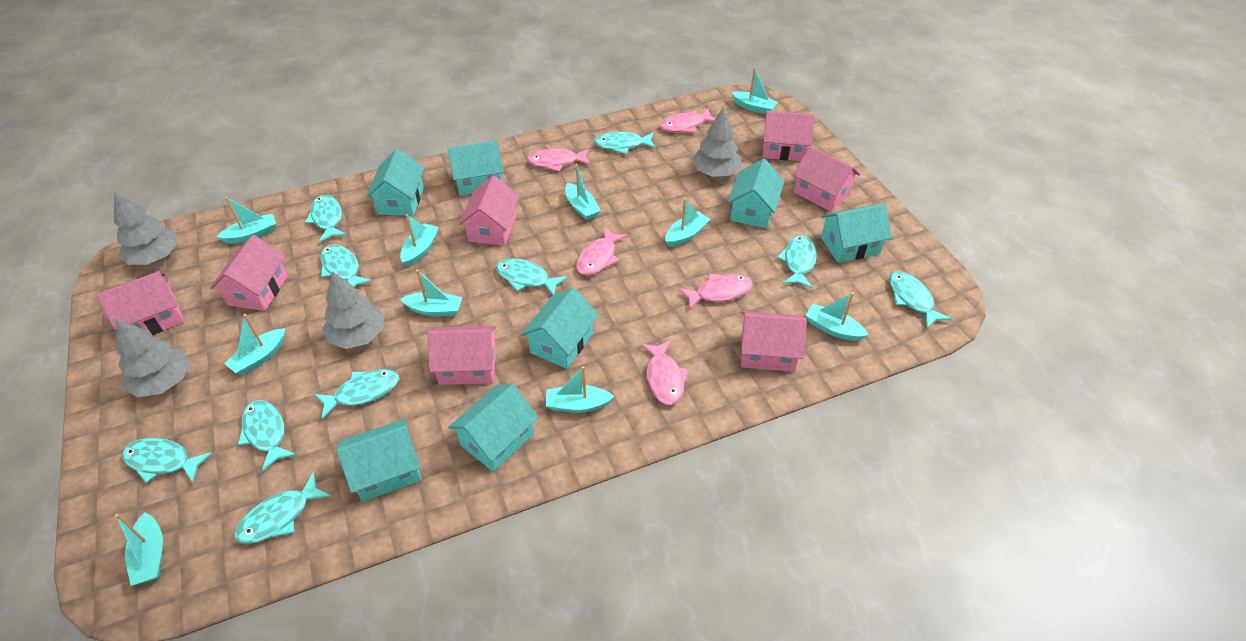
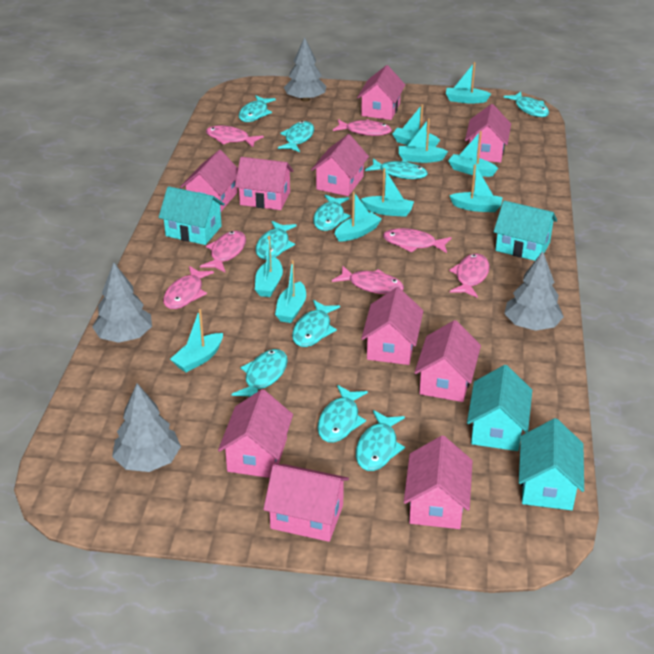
pink fish: 5 -> 7
pink house: 7 -> 10
turquoise house: 7 -> 4

